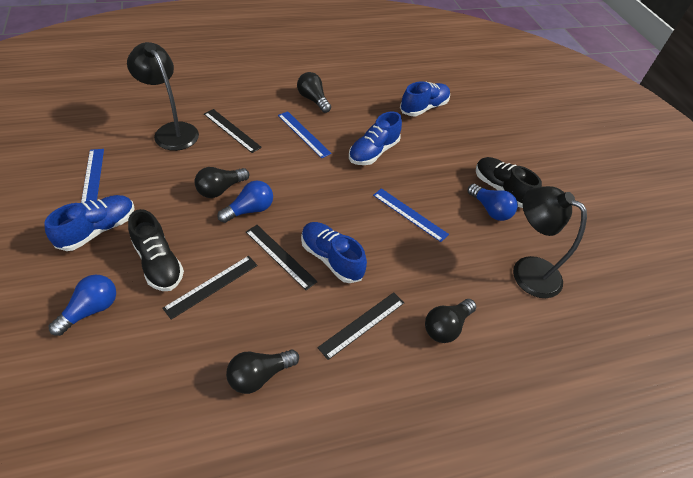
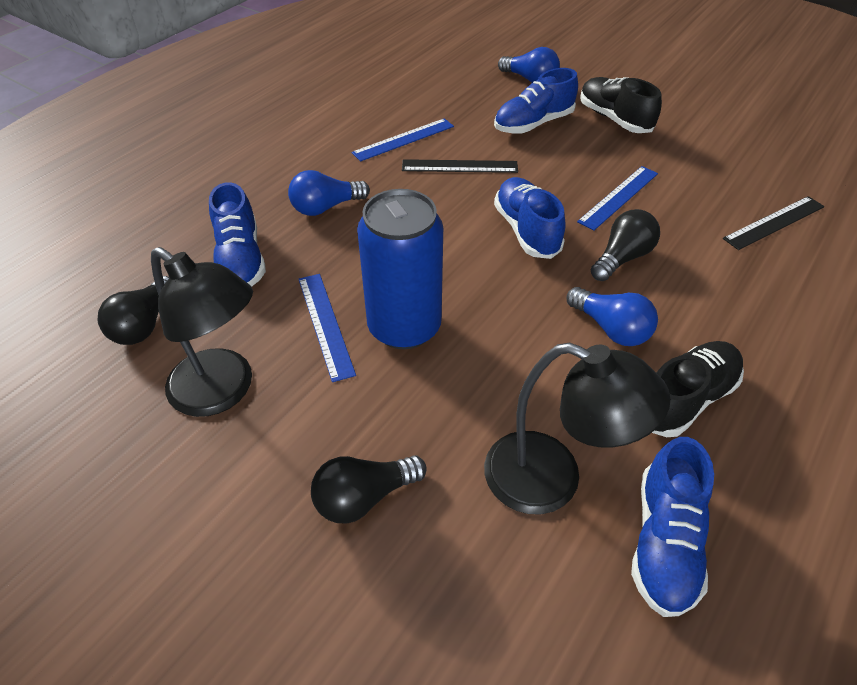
black light bulb: 4 -> 3
black ruler: 4 -> 2
blue can: 0 -> 1

